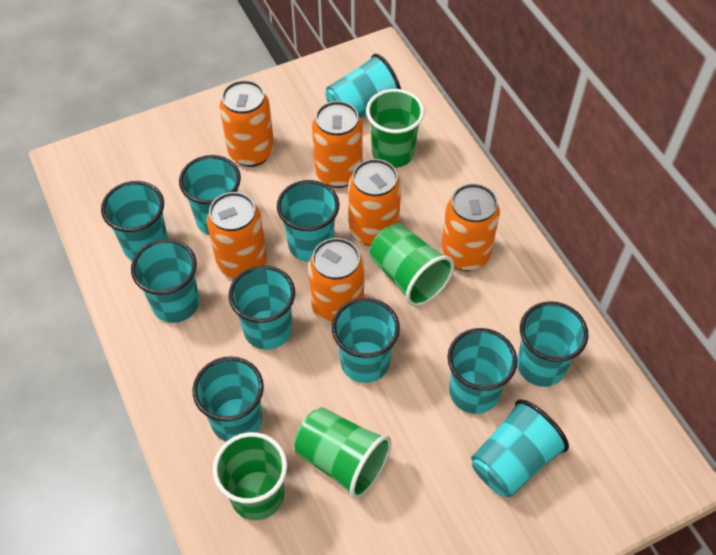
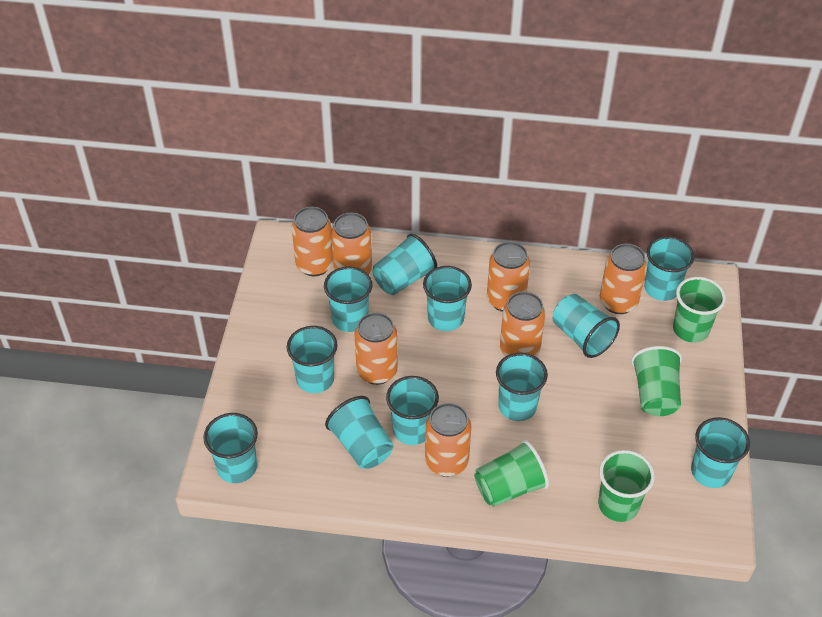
orange can: 6 -> 7

